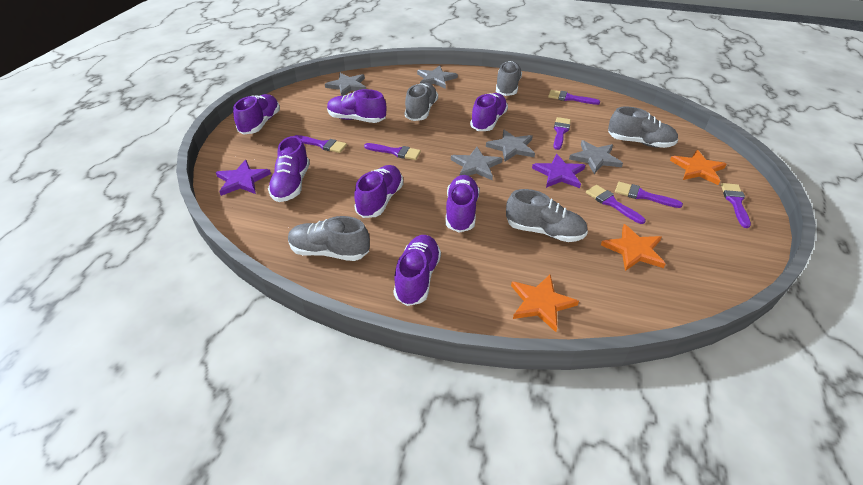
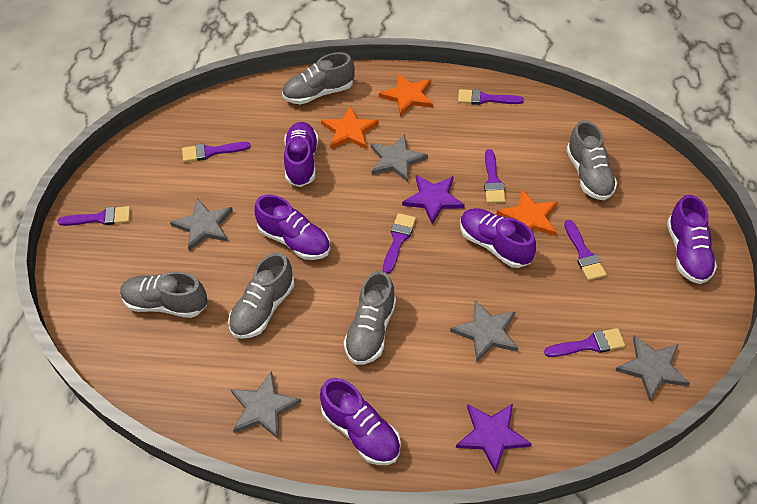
purple shoe: 7 -> 5

